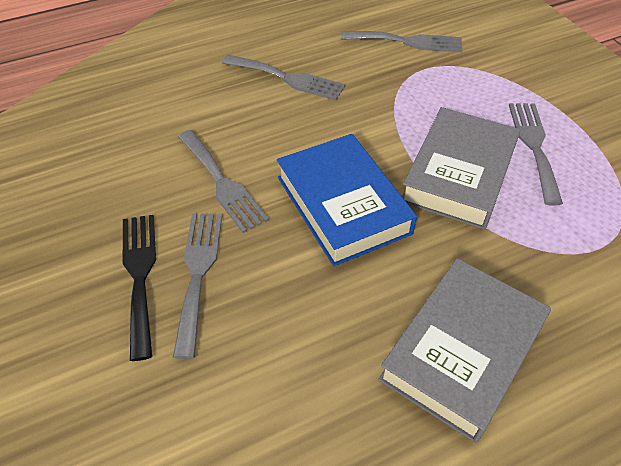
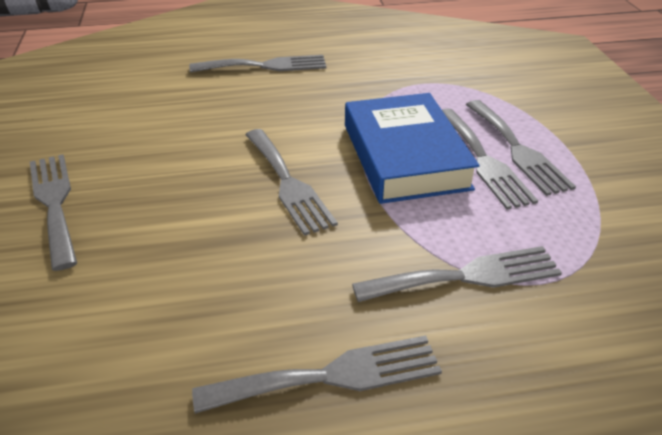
black fork: 1 -> 0
grey book: 2 -> 0
grey fork: 5 -> 7

